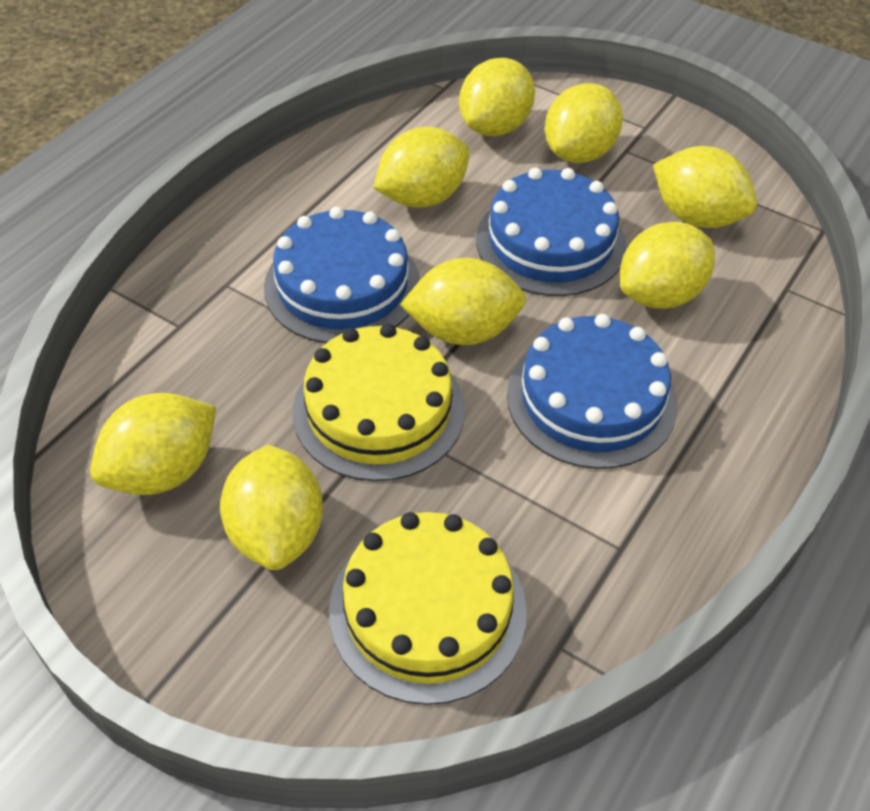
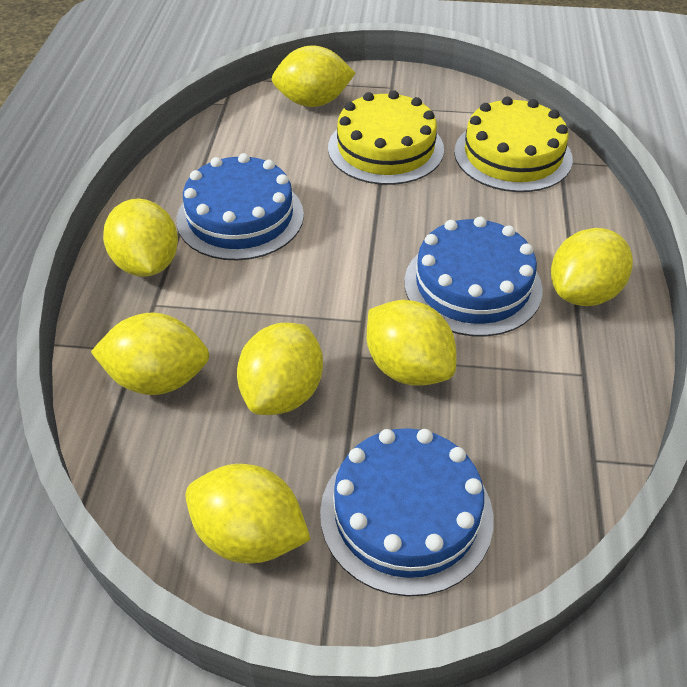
yellow lemon: 8 -> 7

